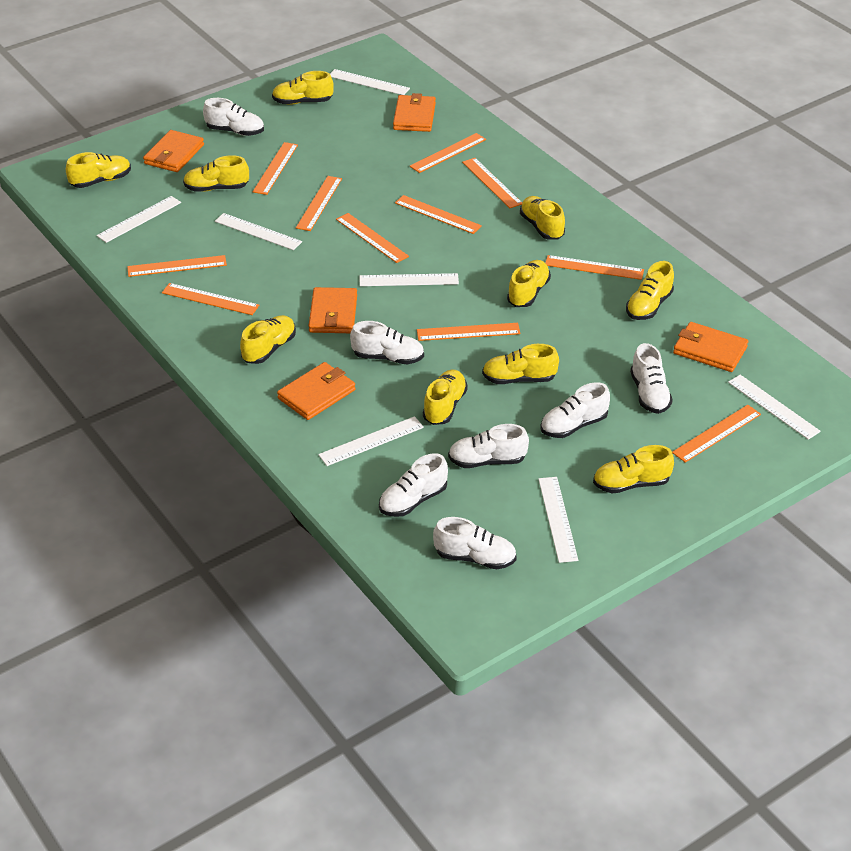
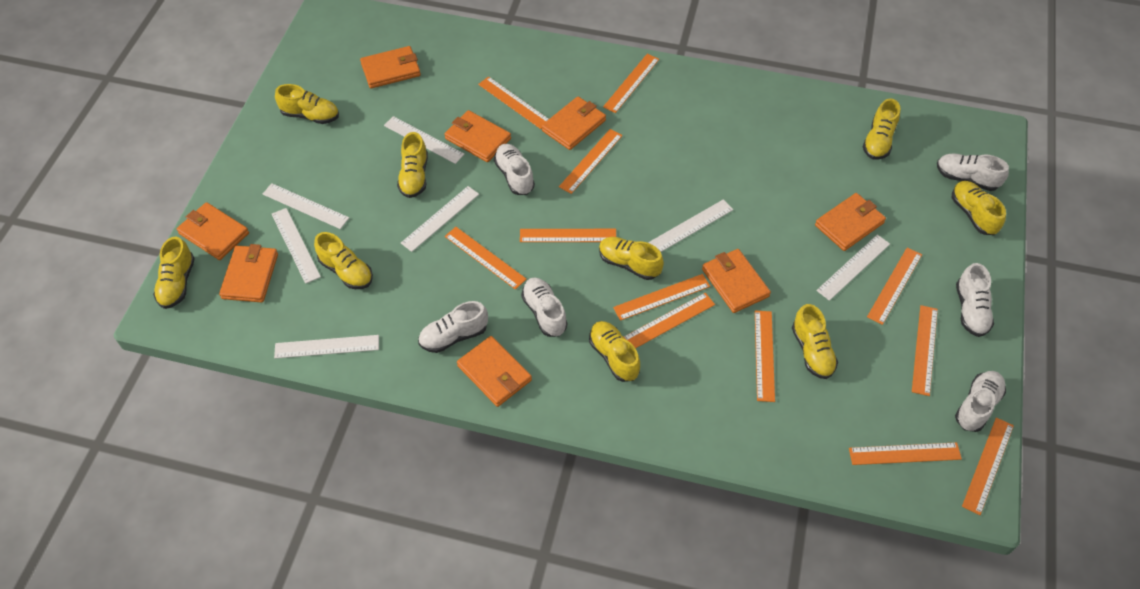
orange ruler: 11 -> 12
orange wallet: 5 -> 8
white shoe: 7 -> 6
yellow shoe: 10 -> 9

